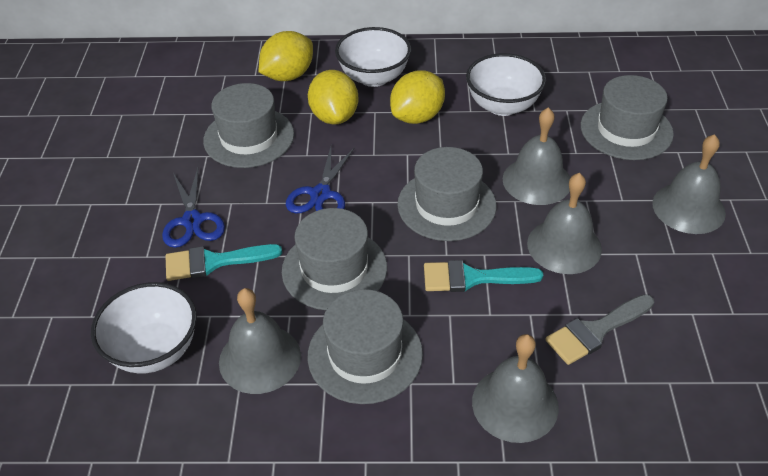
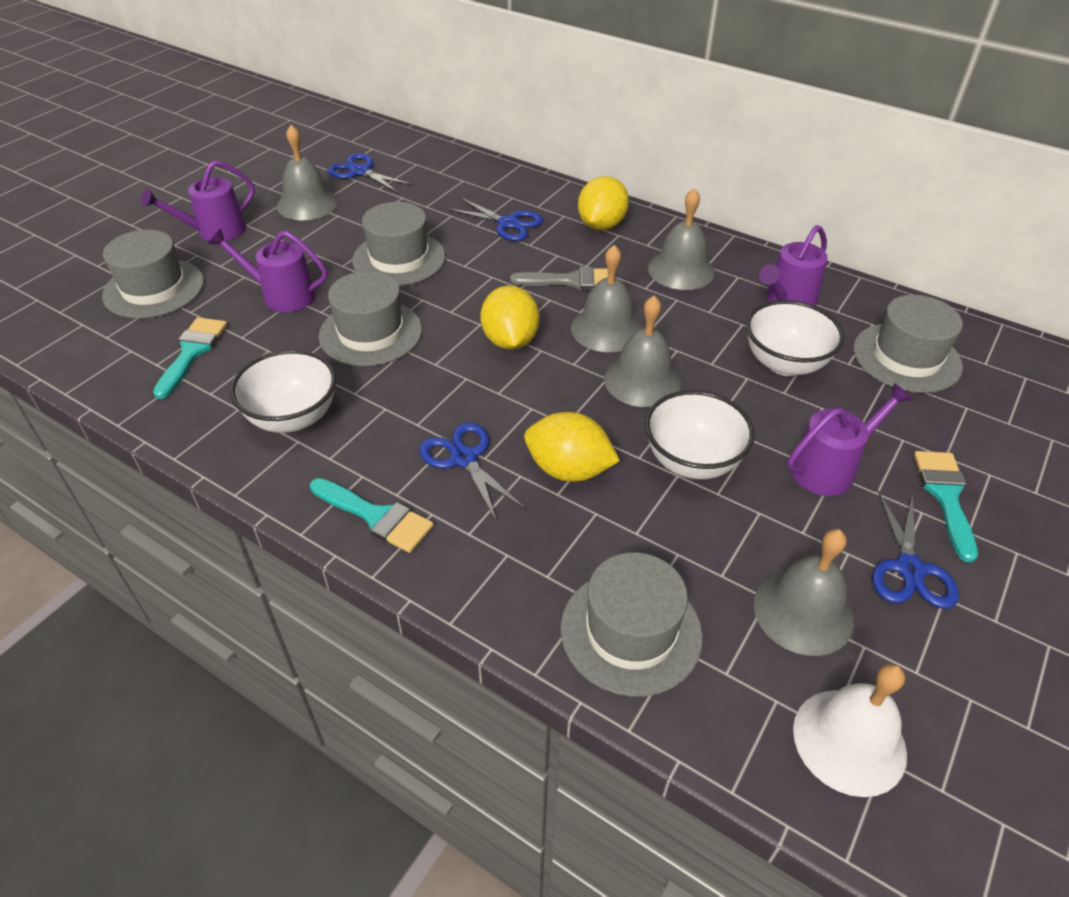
blue scissors: 2 -> 4
purple watering can: 0 -> 4
turquoise brush: 2 -> 3
white bell: 0 -> 1

